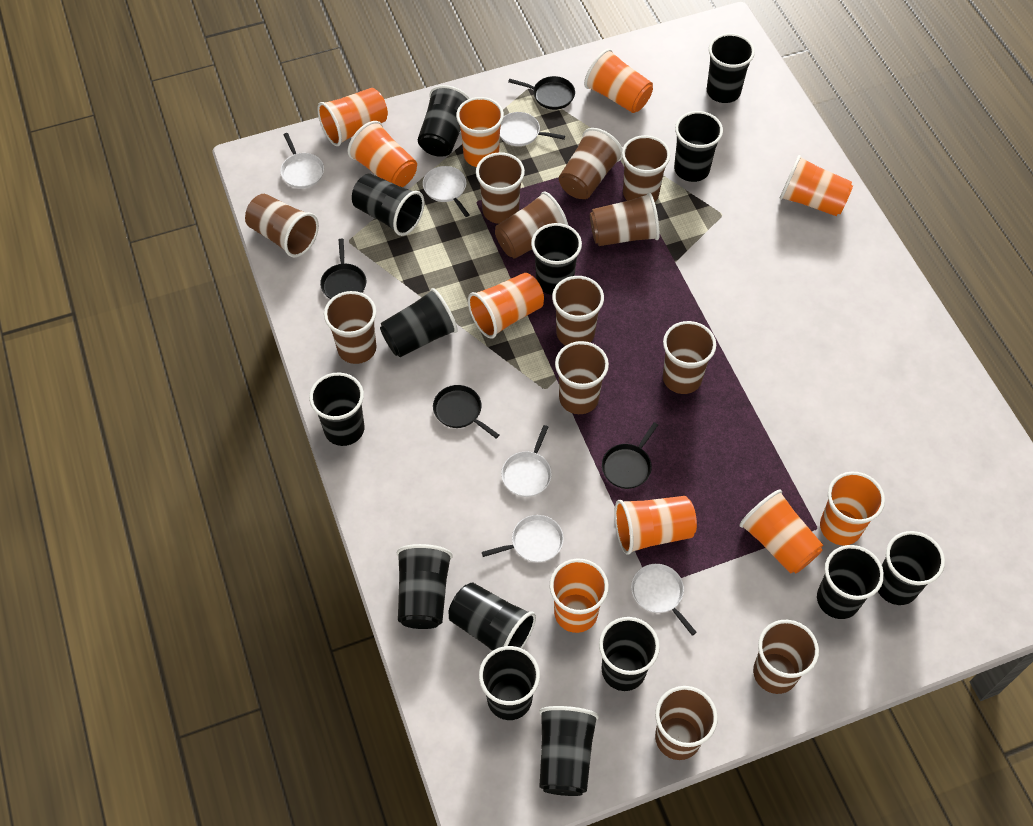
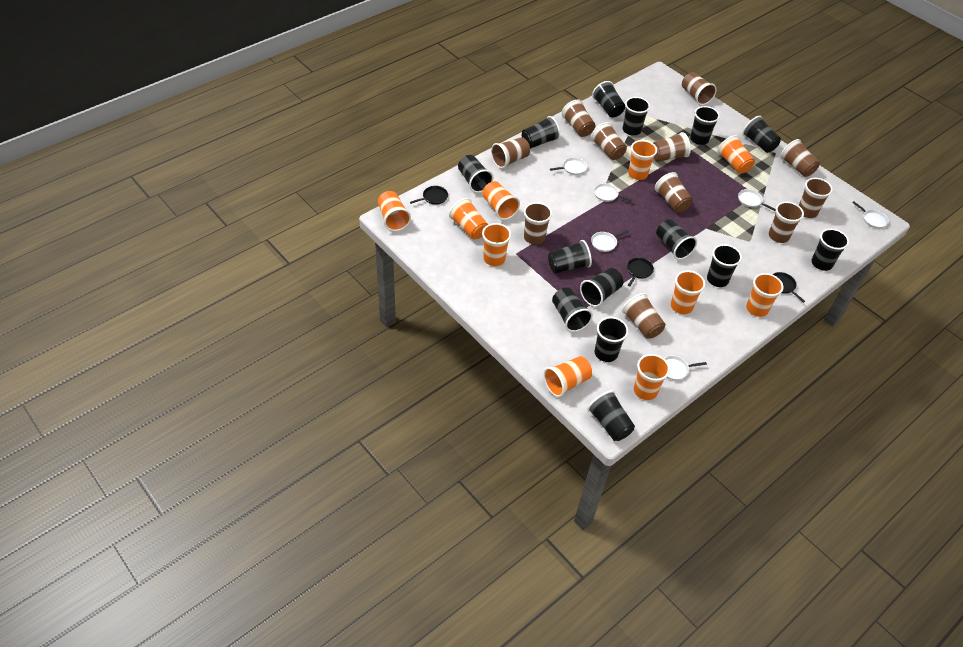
black pan: 4 -> 3
brown cup: 12 -> 11

